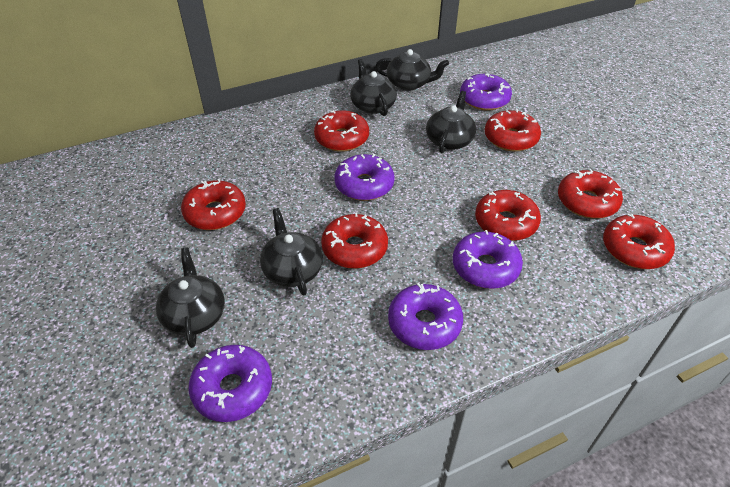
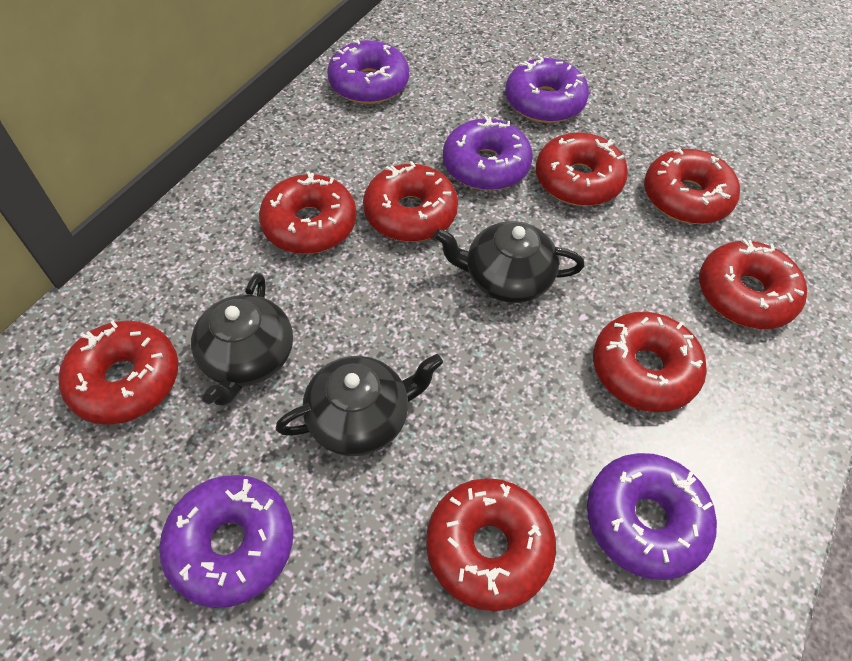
black teapot: 5 -> 3
red donut: 7 -> 8

